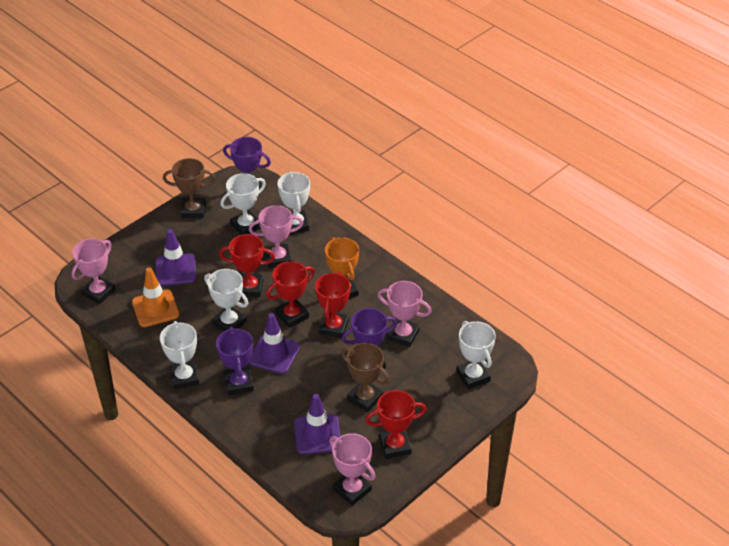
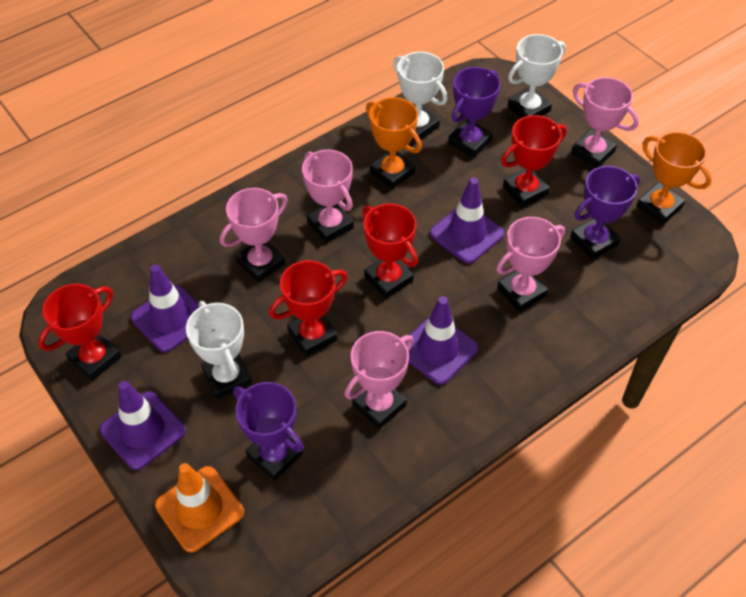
brown trophy: 2 -> 0
orange trophy: 1 -> 2
pink trophy: 4 -> 5
purple traffic cone: 3 -> 4
white trophy: 5 -> 3

